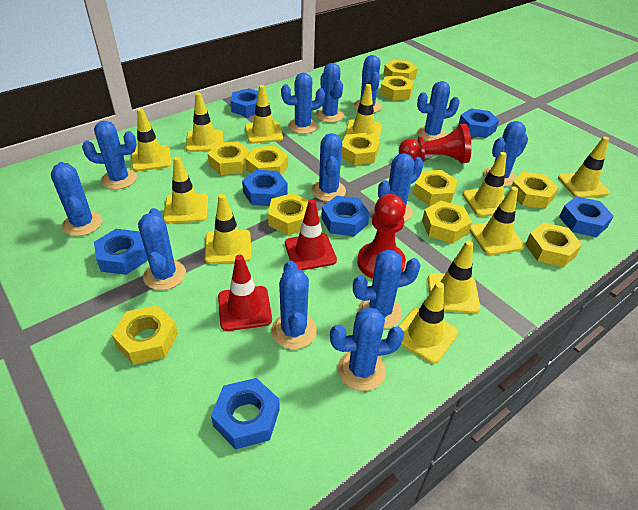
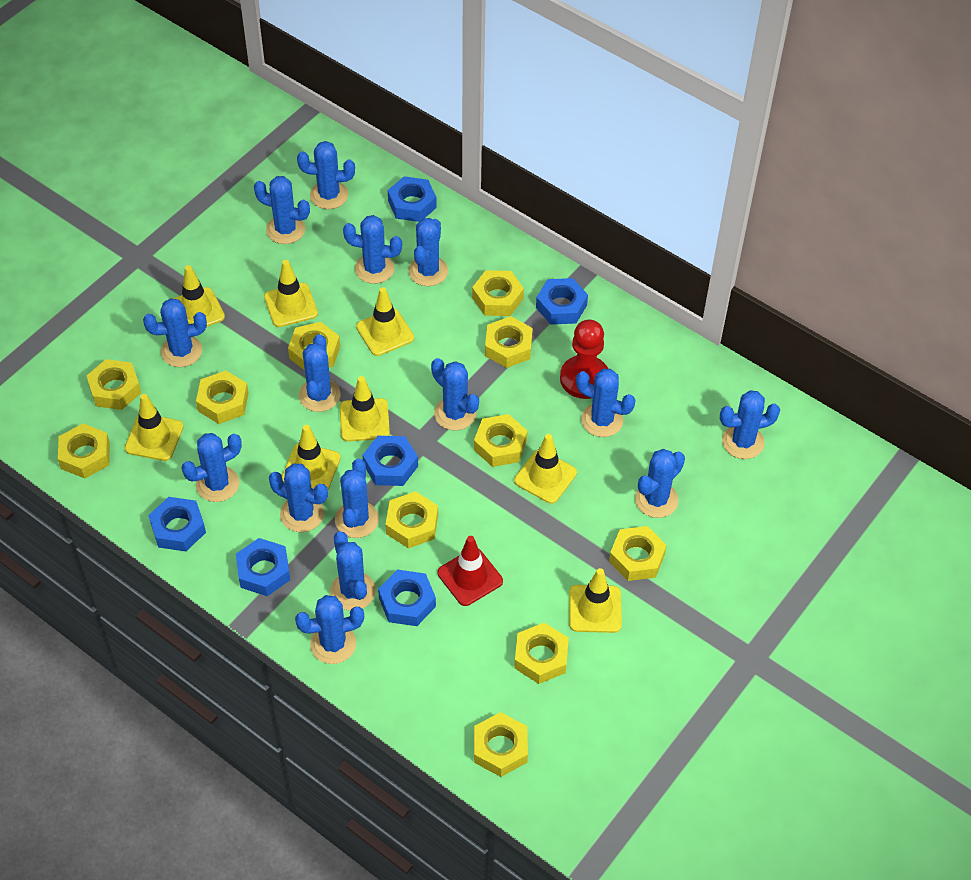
blue cactus: 13 -> 15
blue nut: 7 -> 6
red pawn: 2 -> 1
red traffic cone: 2 -> 1
yellow traffic cone: 11 -> 8

